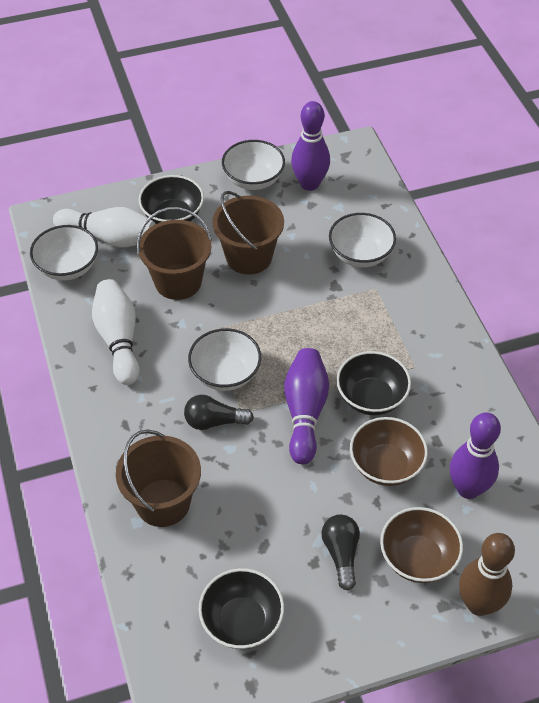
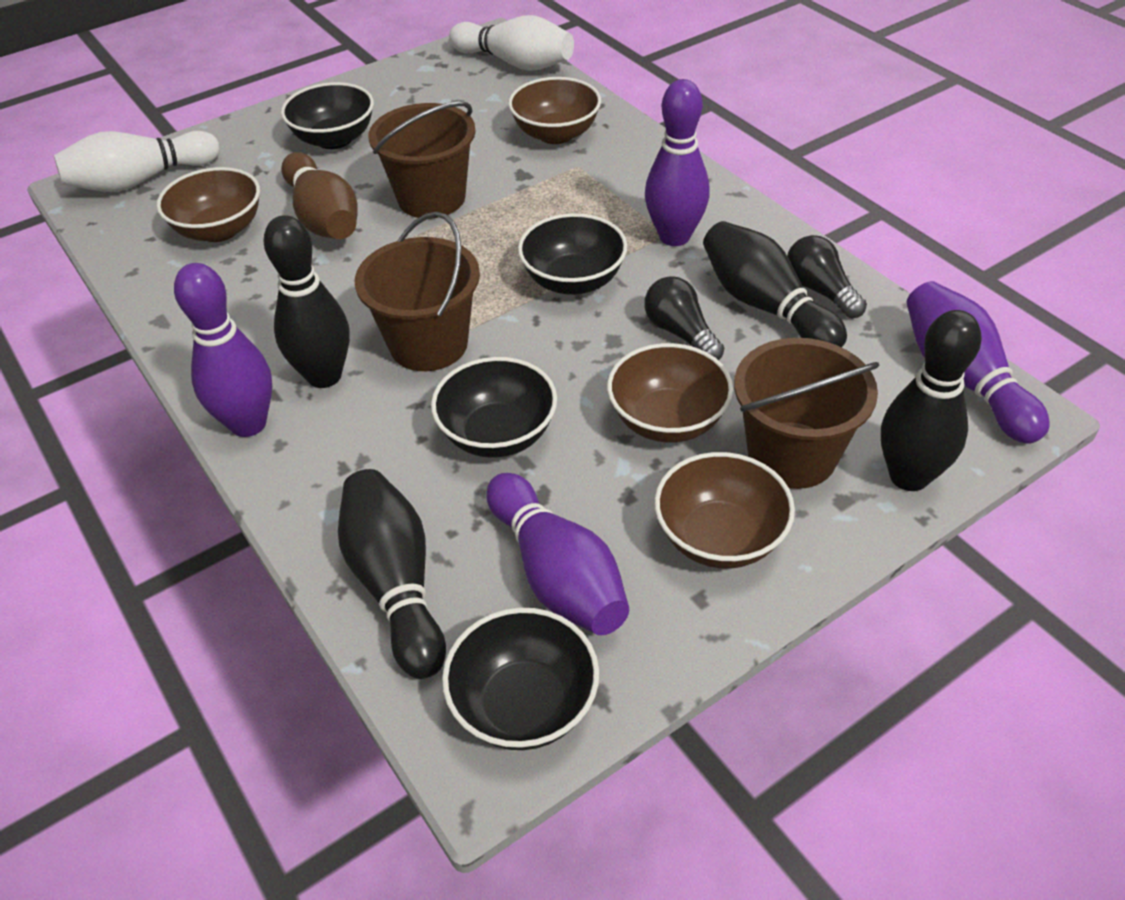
black bowl: 3 -> 4
black bowling pin: 0 -> 4
brown bowl: 2 -> 4
purple bowling pin: 3 -> 4
white bowl: 4 -> 0

